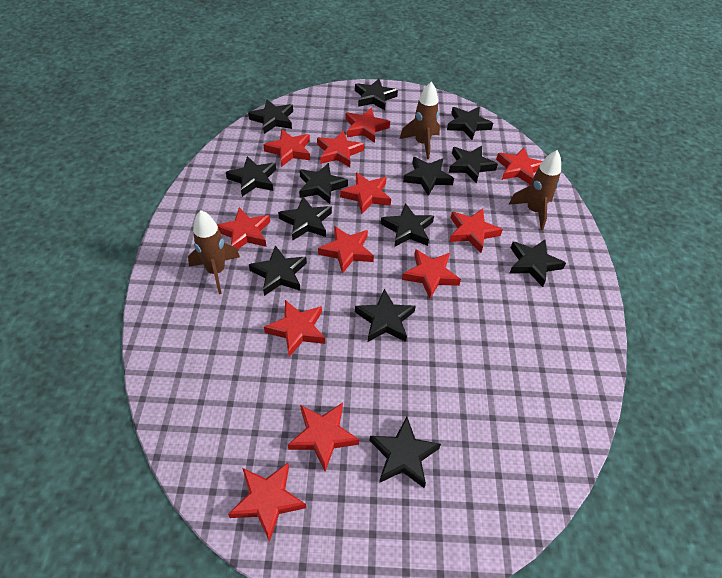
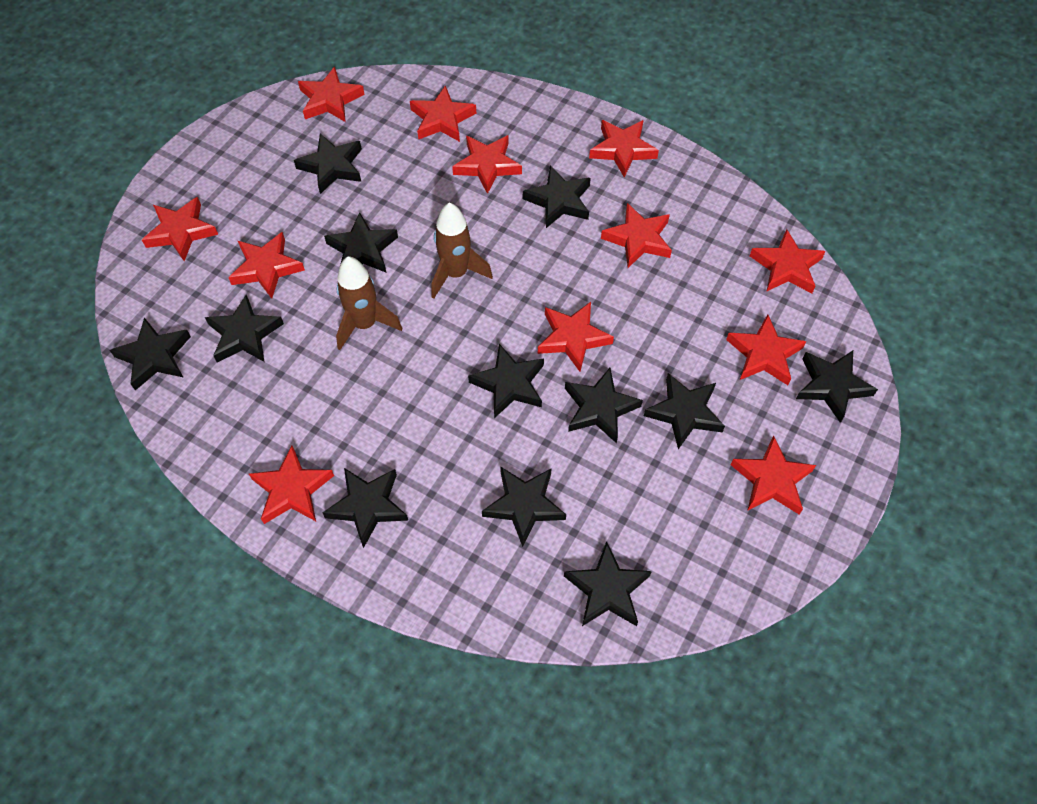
black star: 13 -> 12
brown rocket: 3 -> 2

